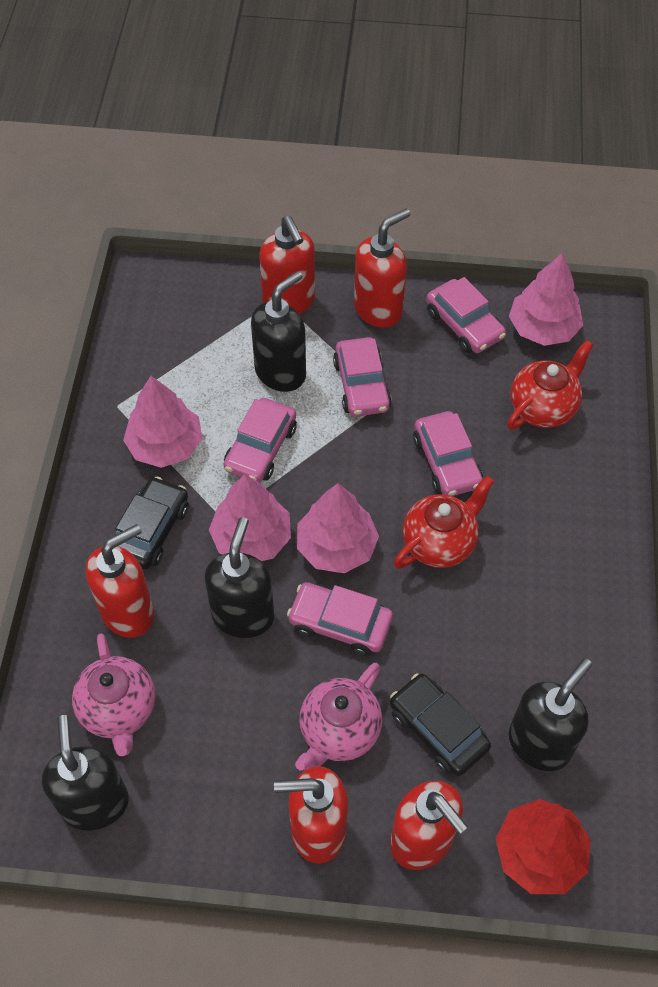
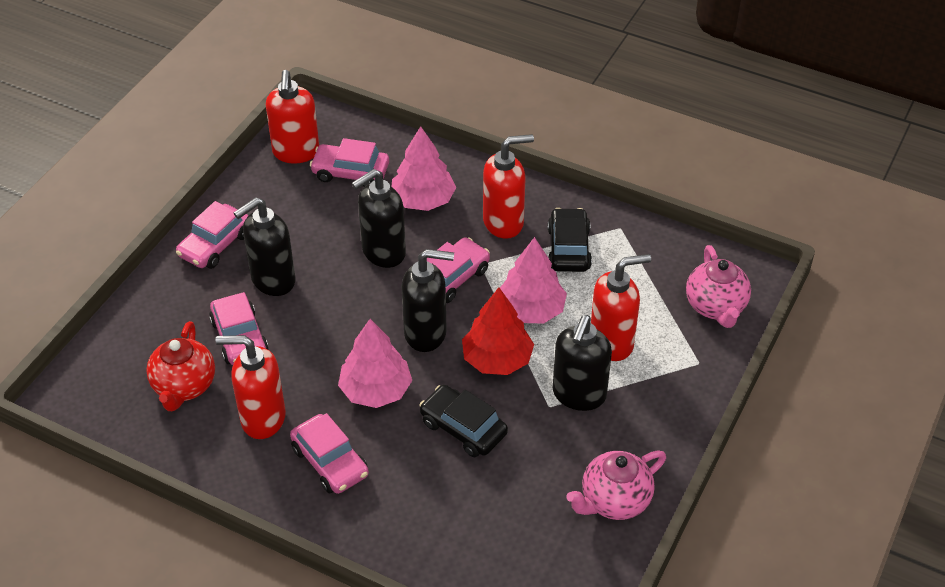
pink tree: 4 -> 3
red soap dispenser: 5 -> 4
red teapot: 2 -> 1

